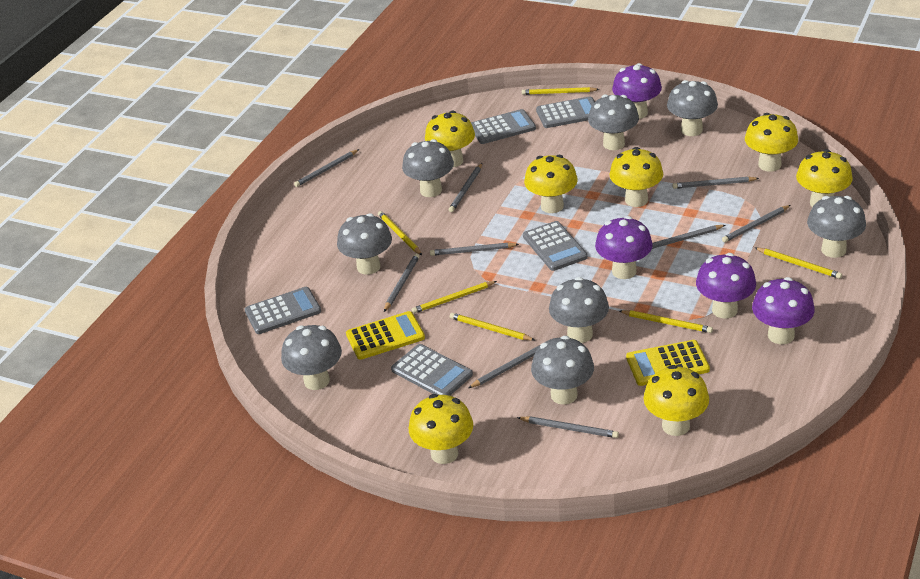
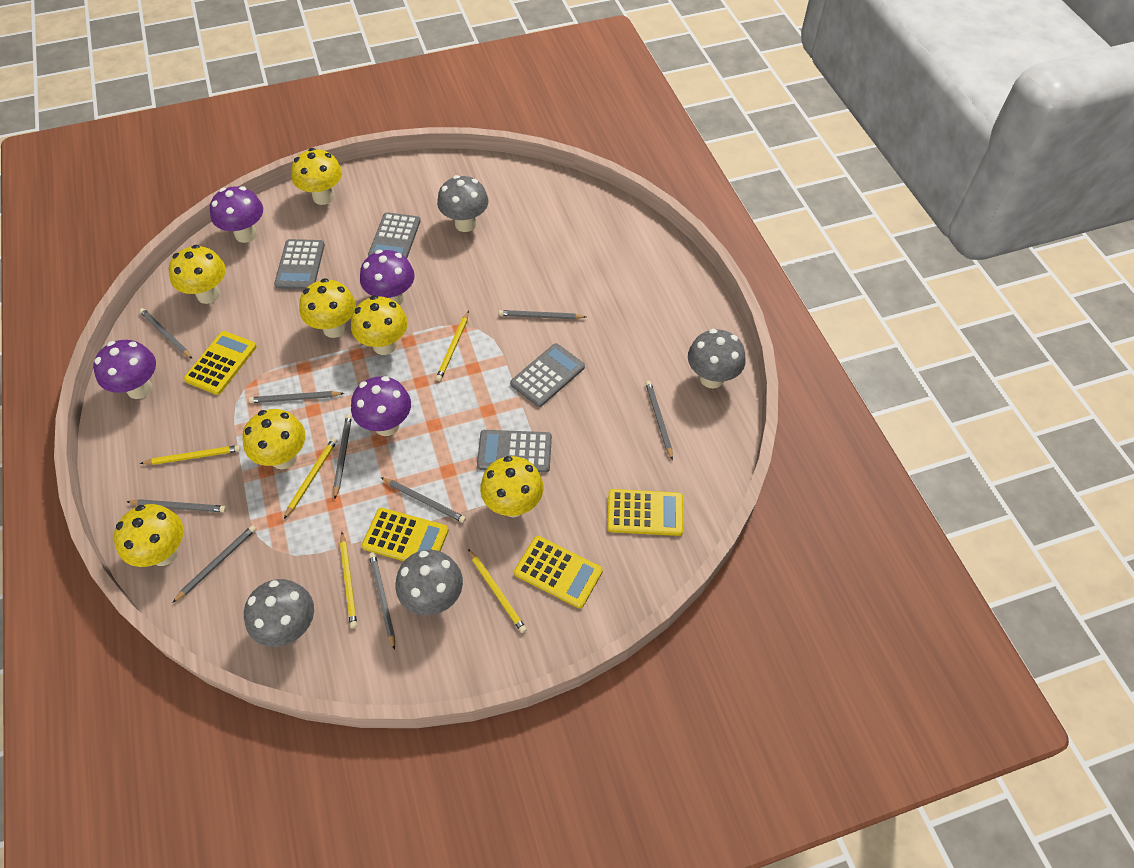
grey calculator: 5 -> 4
grey mushroom: 8 -> 4
yellow calculator: 2 -> 4
yellow pencil: 6 -> 5

